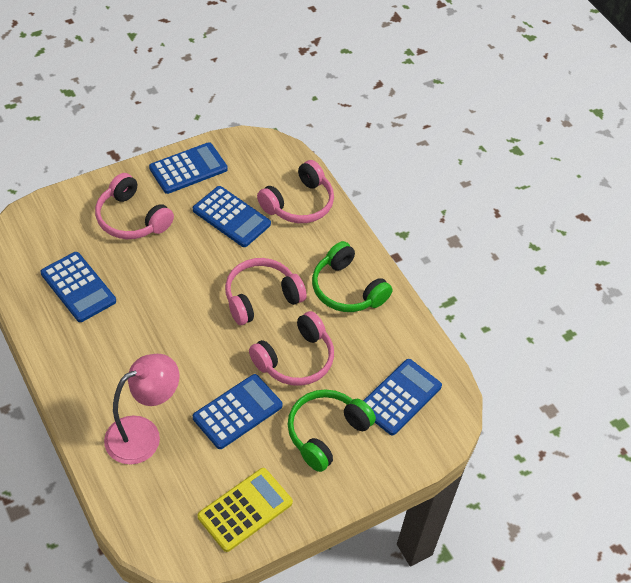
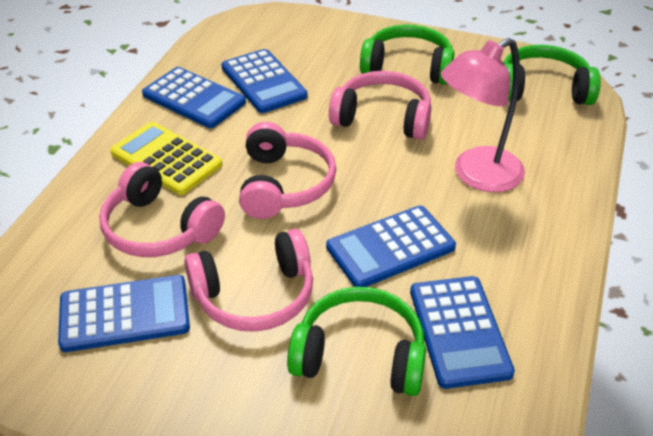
green headphones: 2 -> 3

